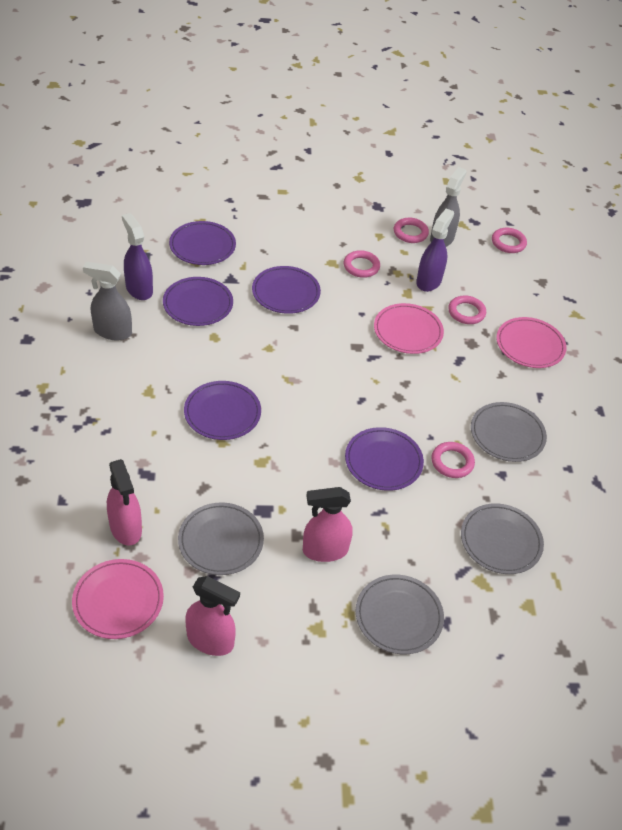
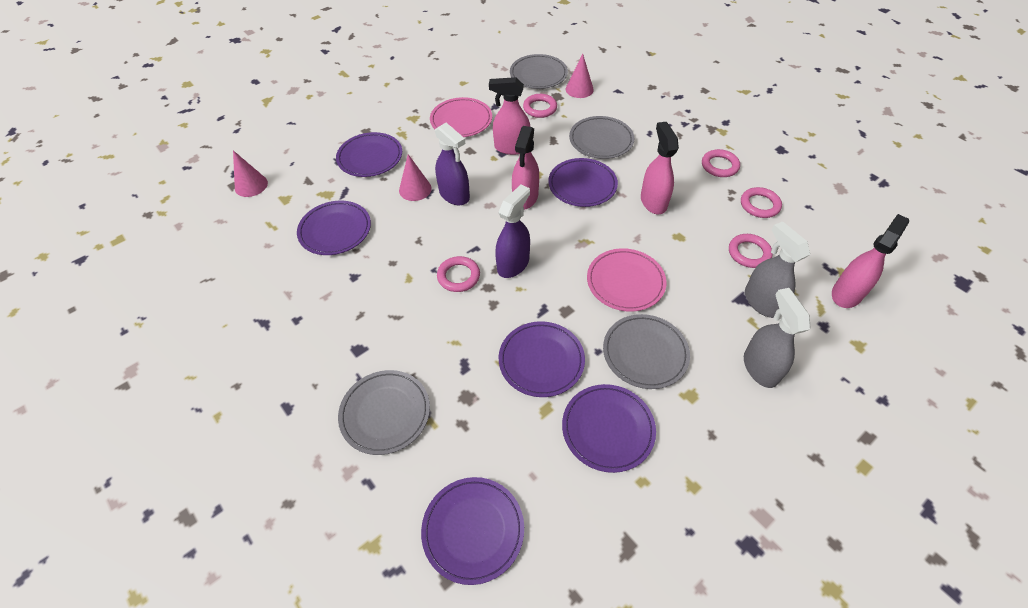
pink cone: 0 -> 3
pink plate: 3 -> 2
pink spray bottle: 3 -> 4
purple plate: 5 -> 6

